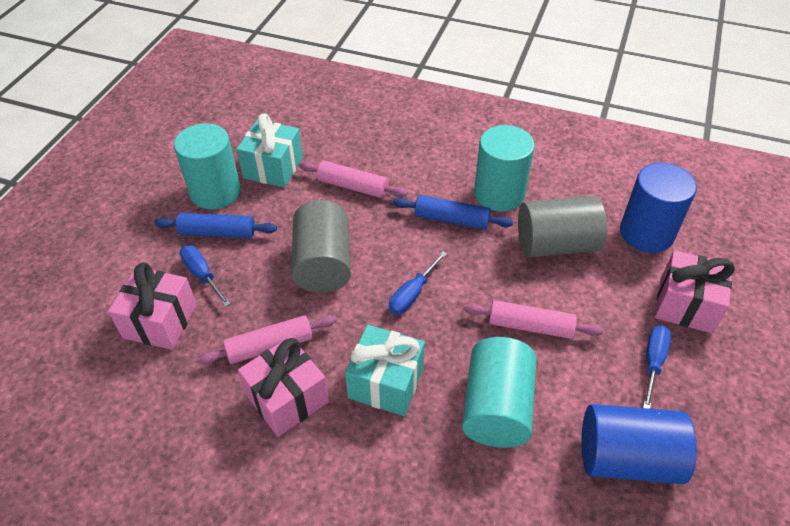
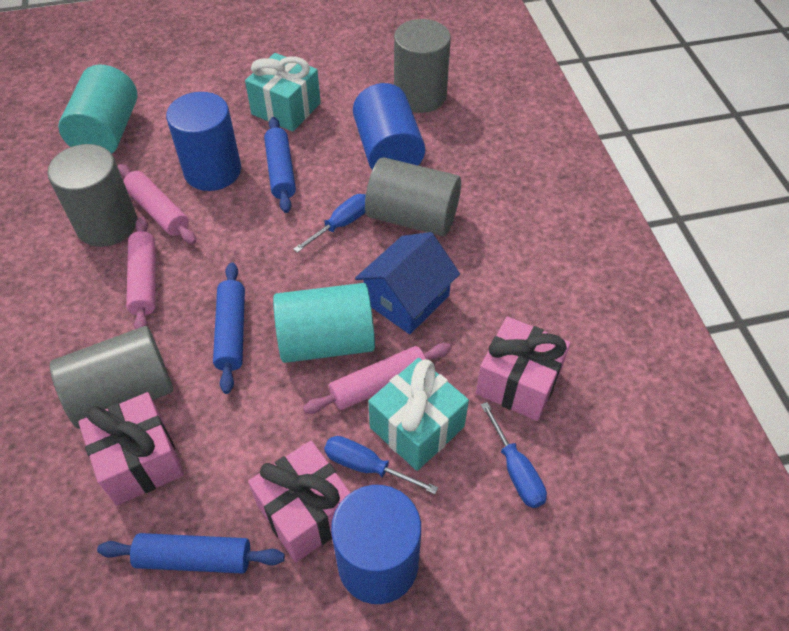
blue cylinder: 2 -> 3
blue house: 0 -> 1
blue rolling pin: 2 -> 3
grey cylinder: 2 -> 4
turquoise cylinder: 3 -> 2

